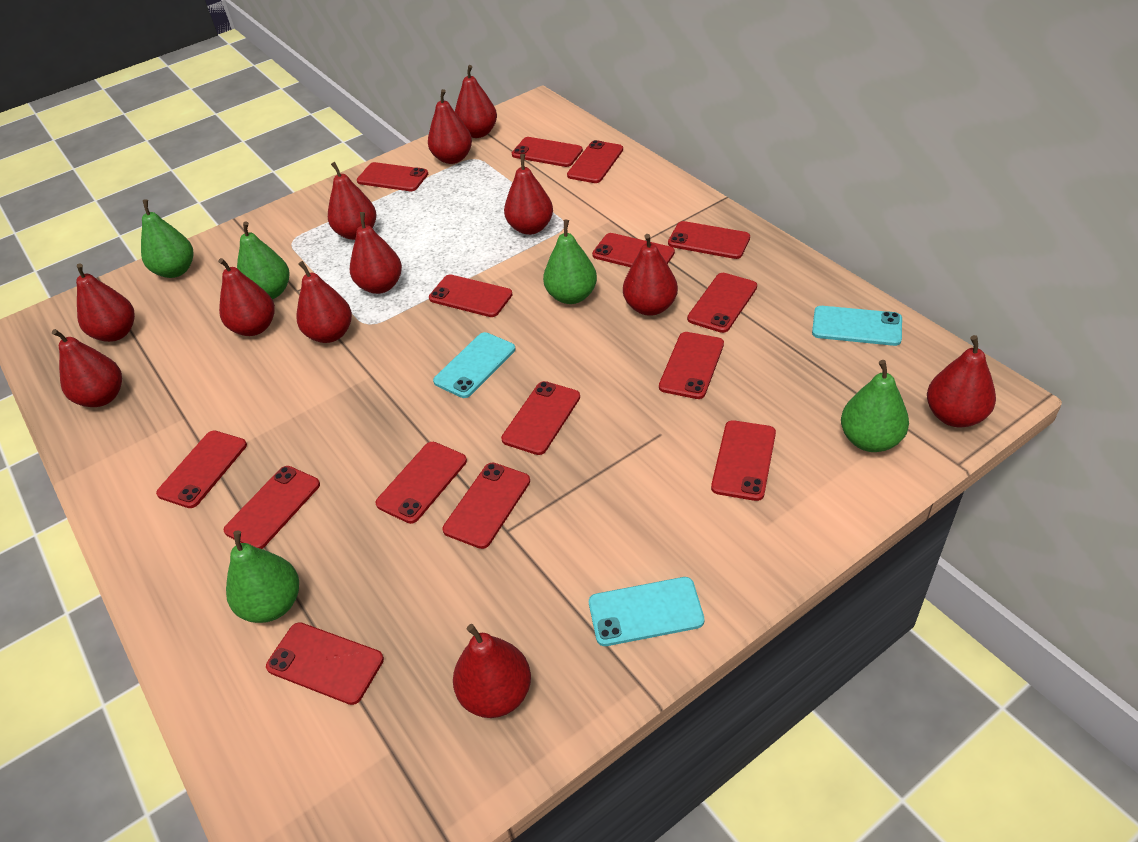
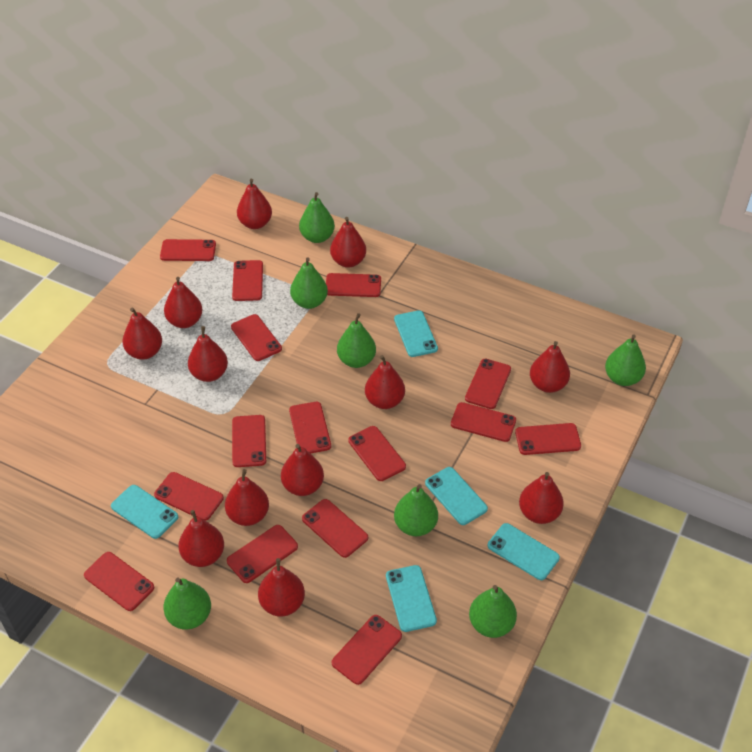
green pear: 5 -> 7
turquoise phone: 3 -> 5

